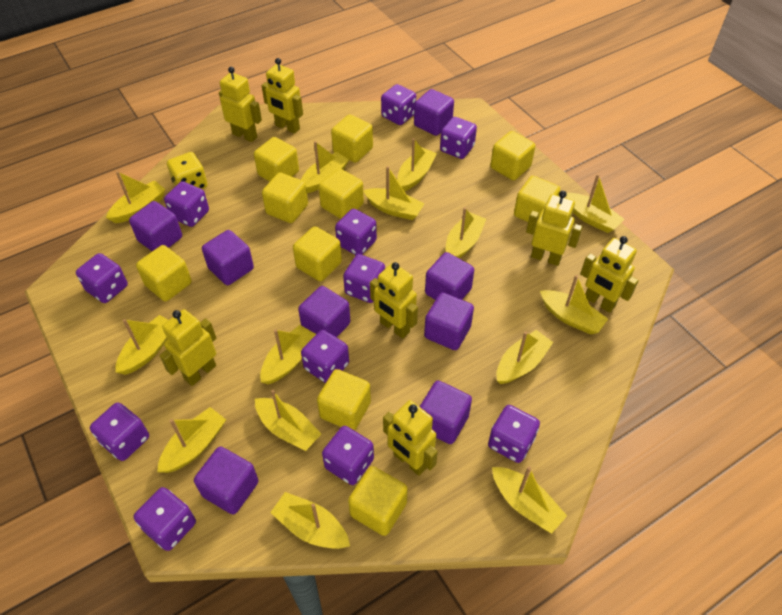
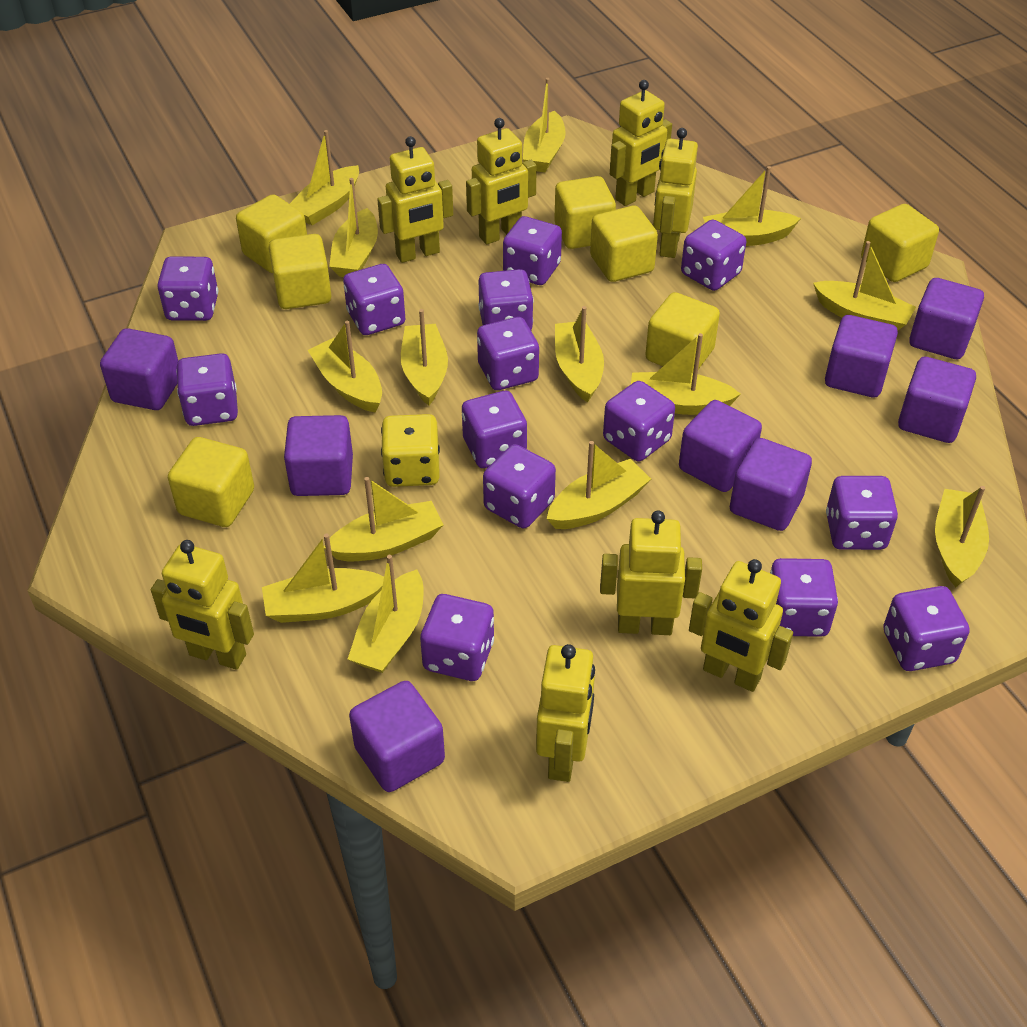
purple dice: 11 -> 14
yellow cube: 10 -> 7
yellow robot: 7 -> 8

